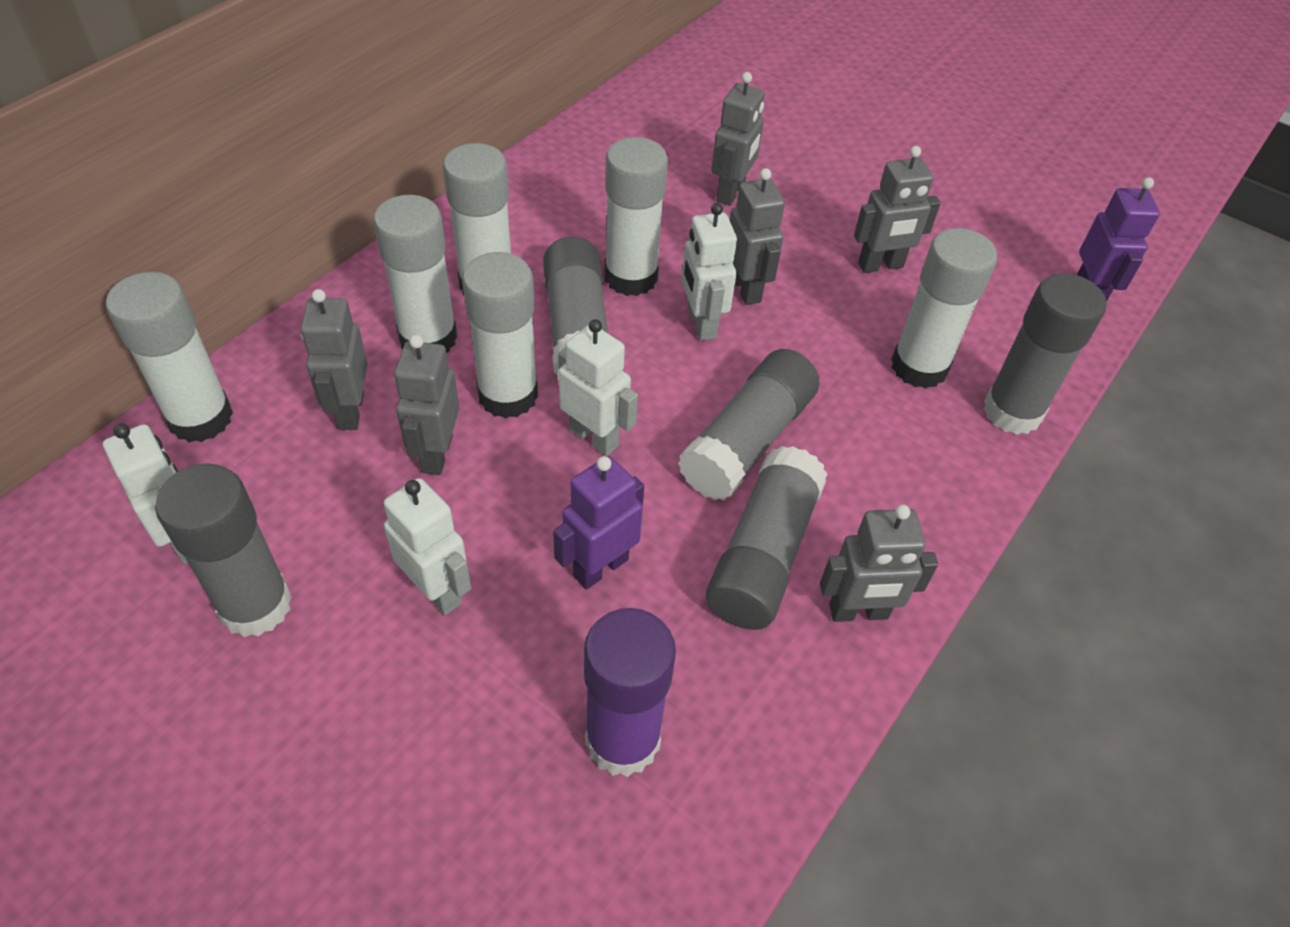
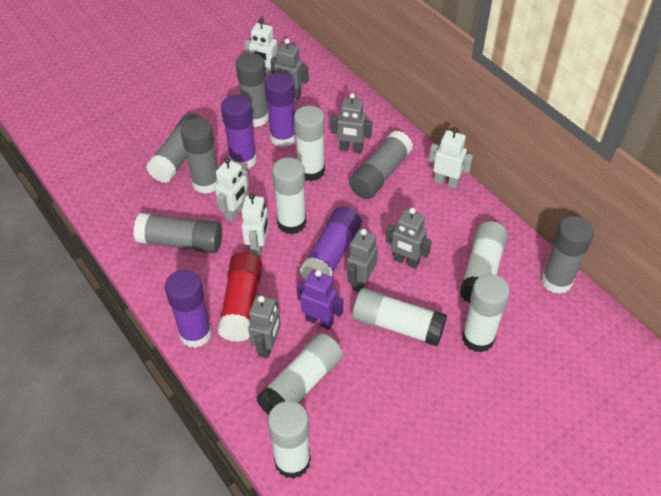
grey glue stick: 5 -> 6
grey robot: 6 -> 5
purple glue stick: 1 -> 4
purple robot: 2 -> 1
red glue stick: 0 -> 1
white glue stick: 6 -> 7

